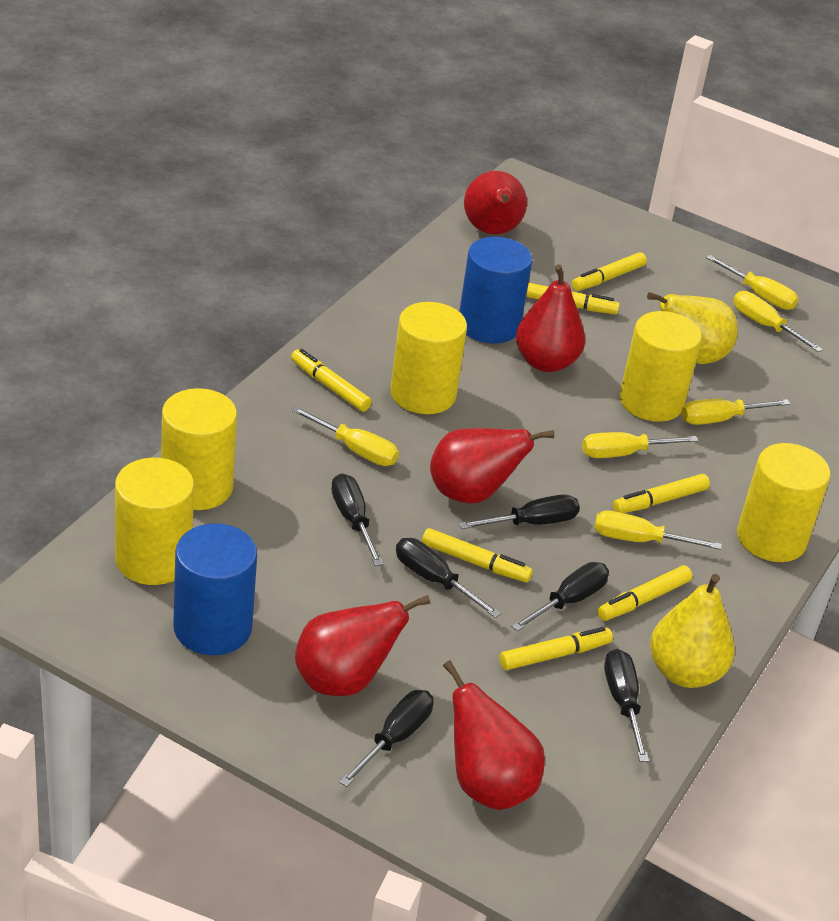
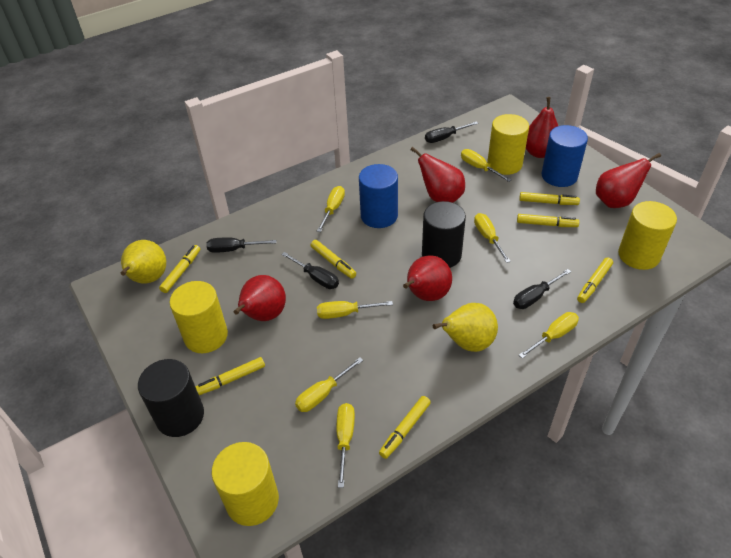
black cylinder: 0 -> 2
black screwdriver: 6 -> 4
yellow cylinder: 5 -> 4
yellow screwdriver: 6 -> 7

